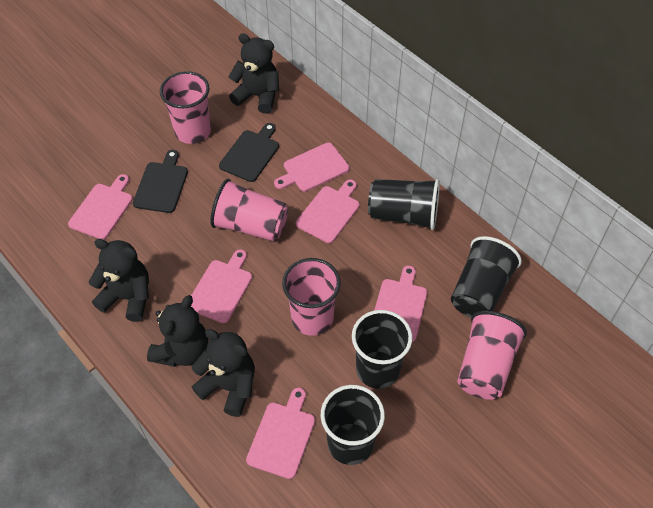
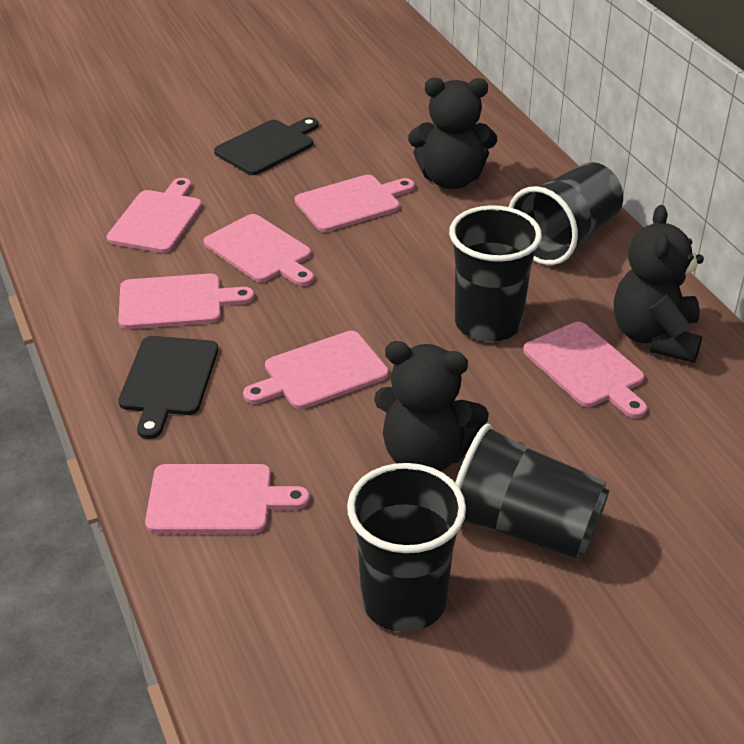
black teddy bear: 4 -> 3
pink cup: 4 -> 0
pink cutting board: 6 -> 7

